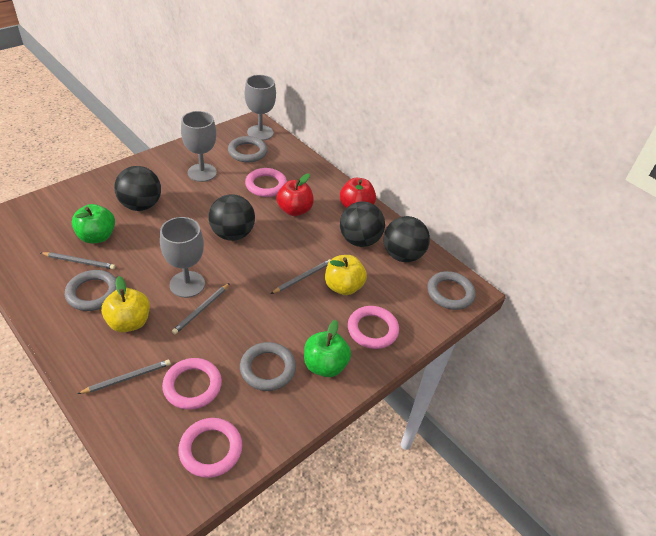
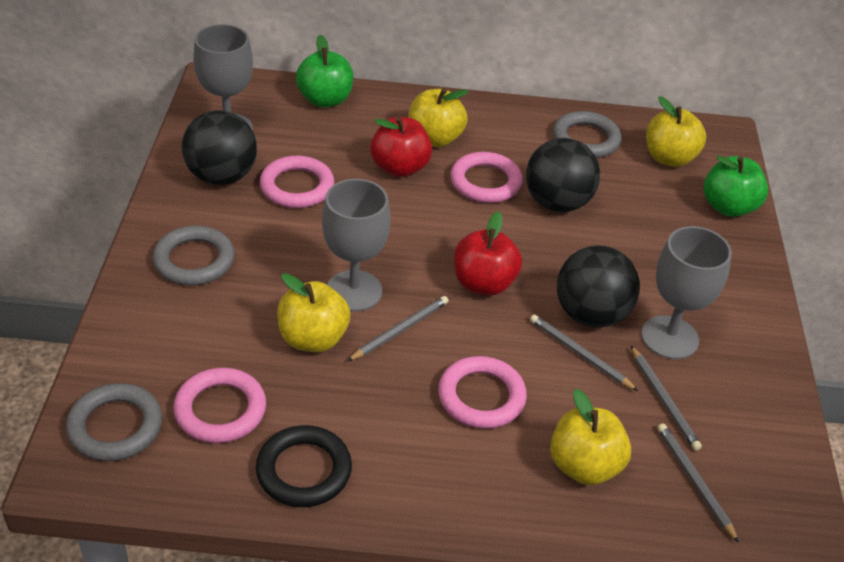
black ball: 4 -> 3
black ring: 0 -> 1
grey ring: 4 -> 3
yellow apple: 2 -> 4

